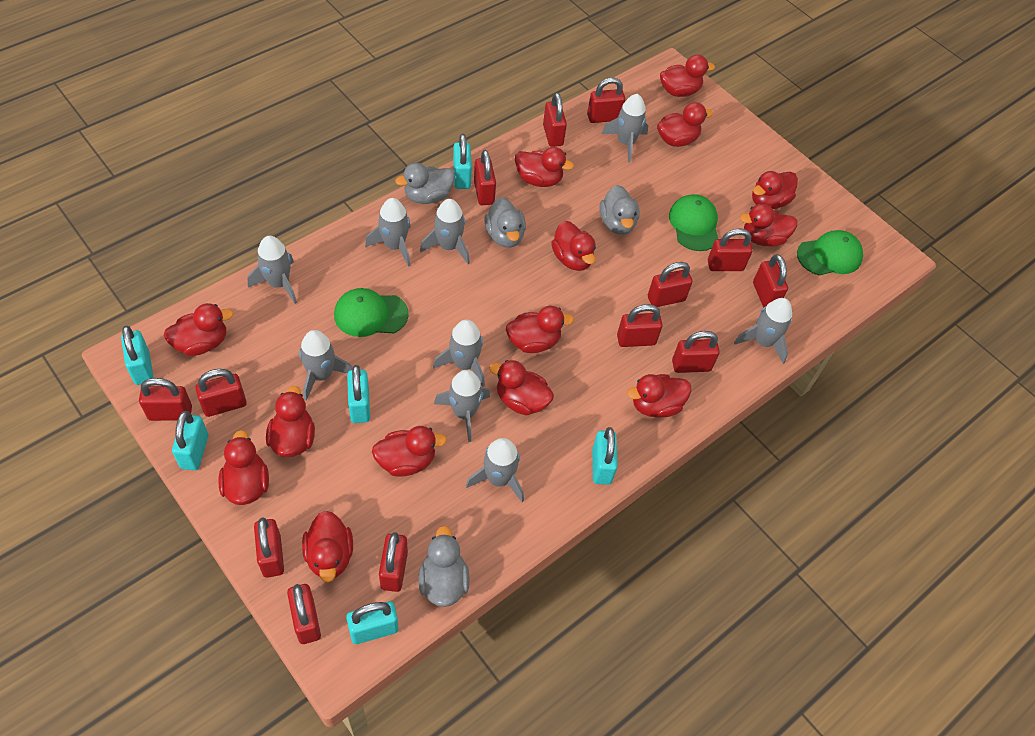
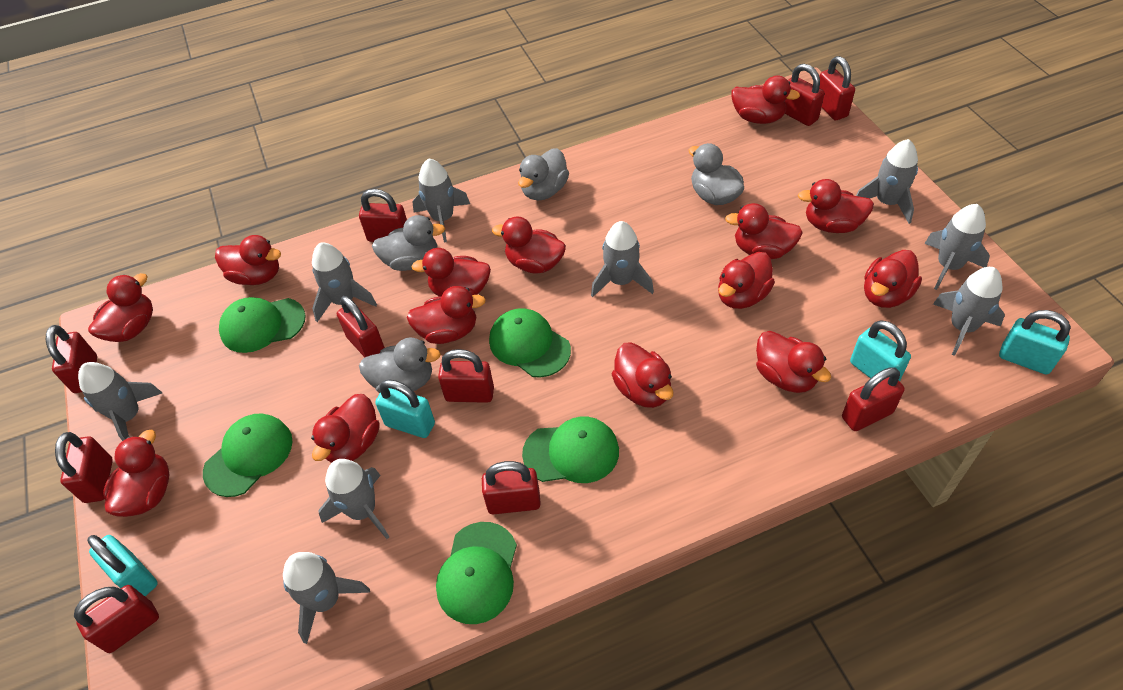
green cap: 3 -> 5
red padlock: 13 -> 10
turquoise padlock: 6 -> 4

